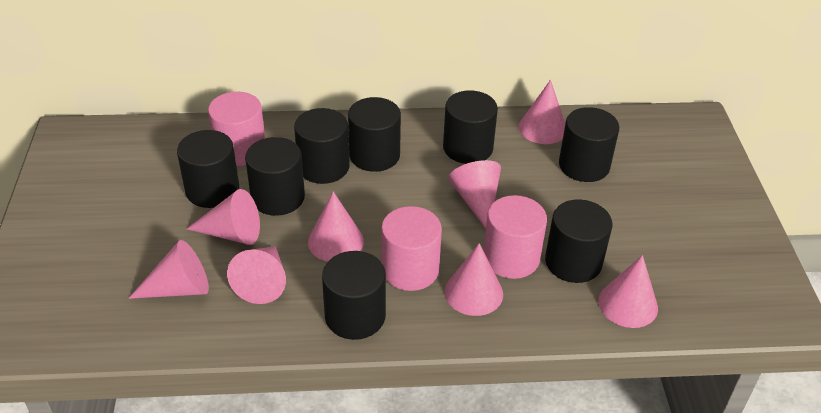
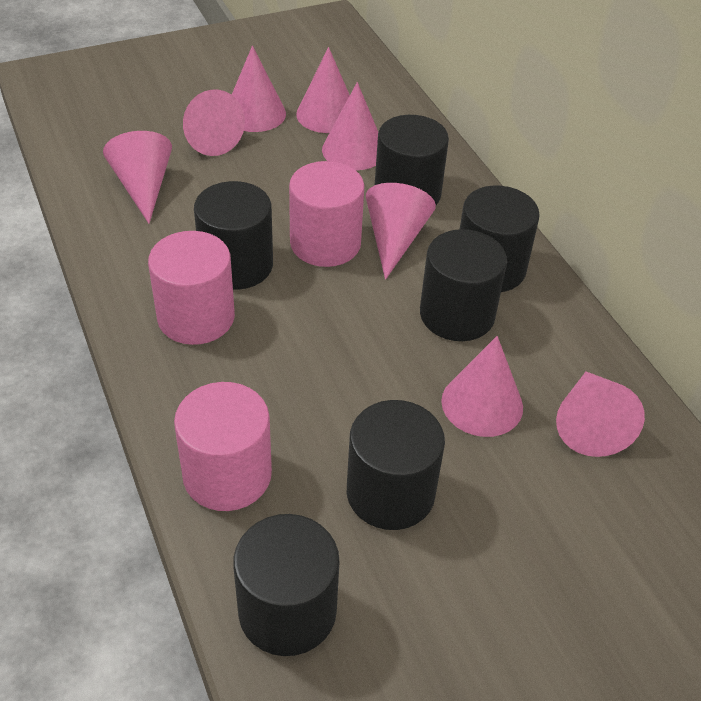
black cylinder: 8 -> 6

